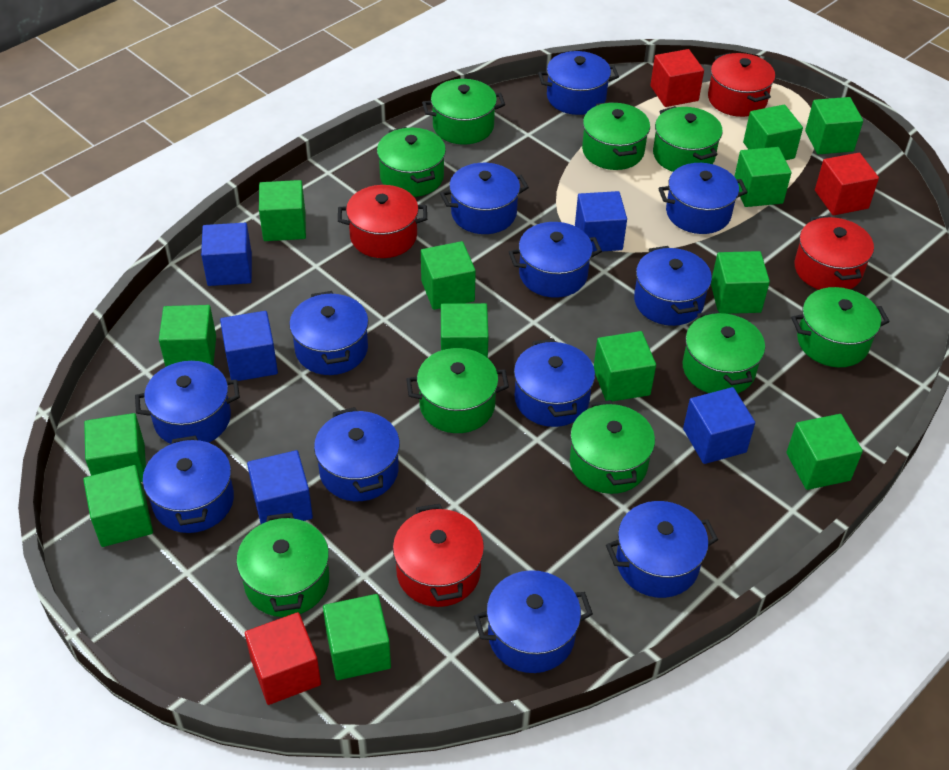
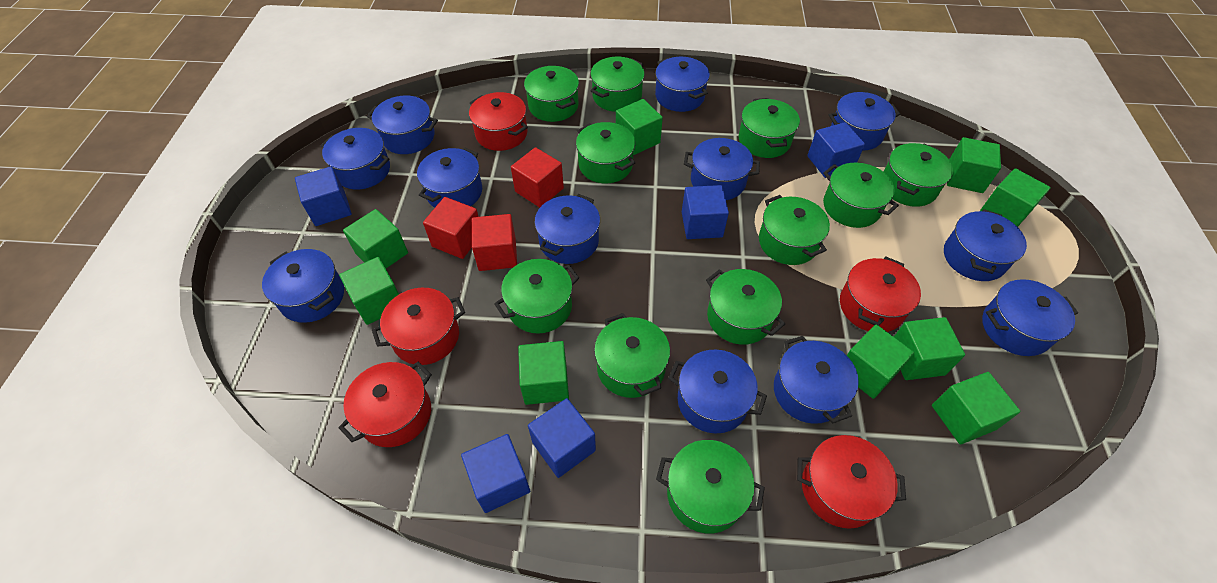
green cube: 13 -> 9
green pot: 9 -> 11
red pot: 4 -> 5

